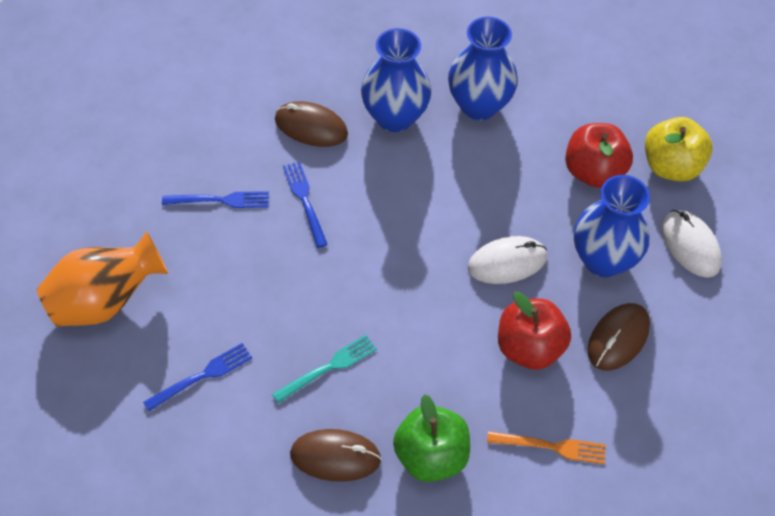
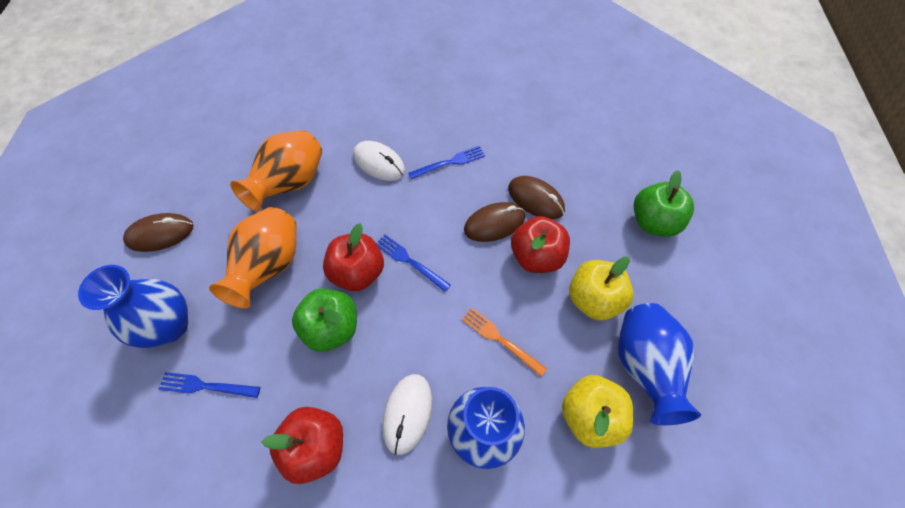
green apple: 1 -> 2
orange vase: 1 -> 2
red apple: 2 -> 3
turquoise fork: 1 -> 0
yellow apple: 1 -> 2

